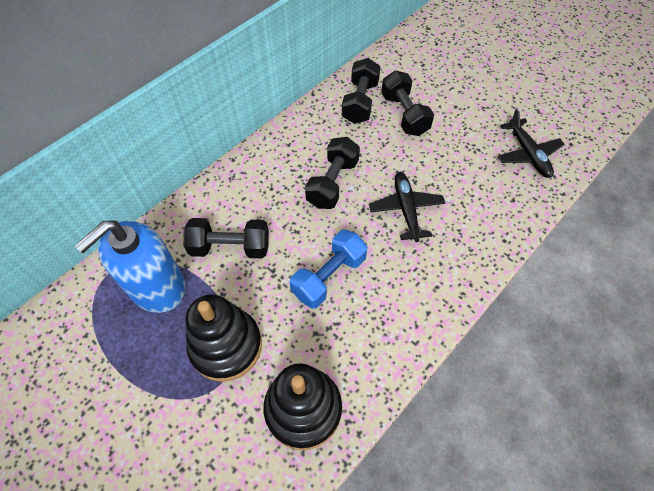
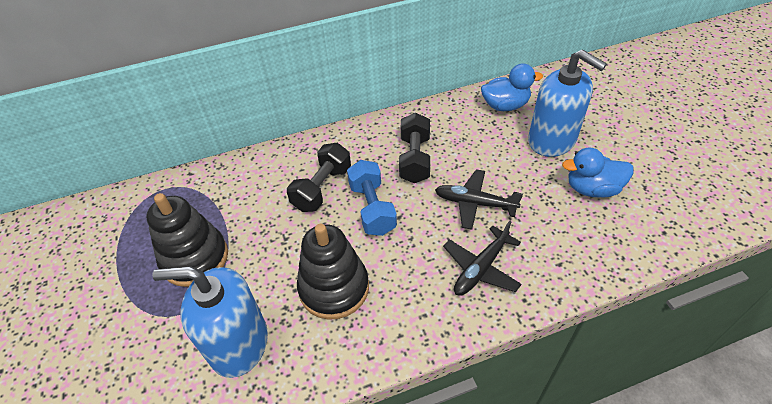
black dumbbell: 4 -> 2
blue duck: 0 -> 2
blue soap dispenser: 1 -> 2

